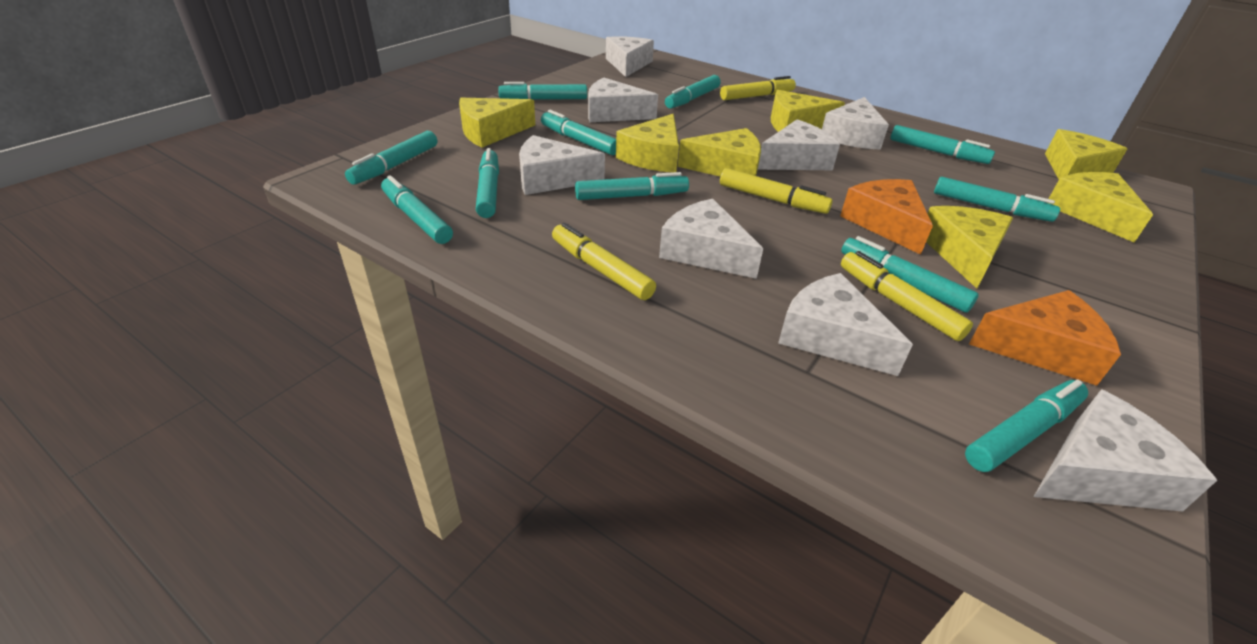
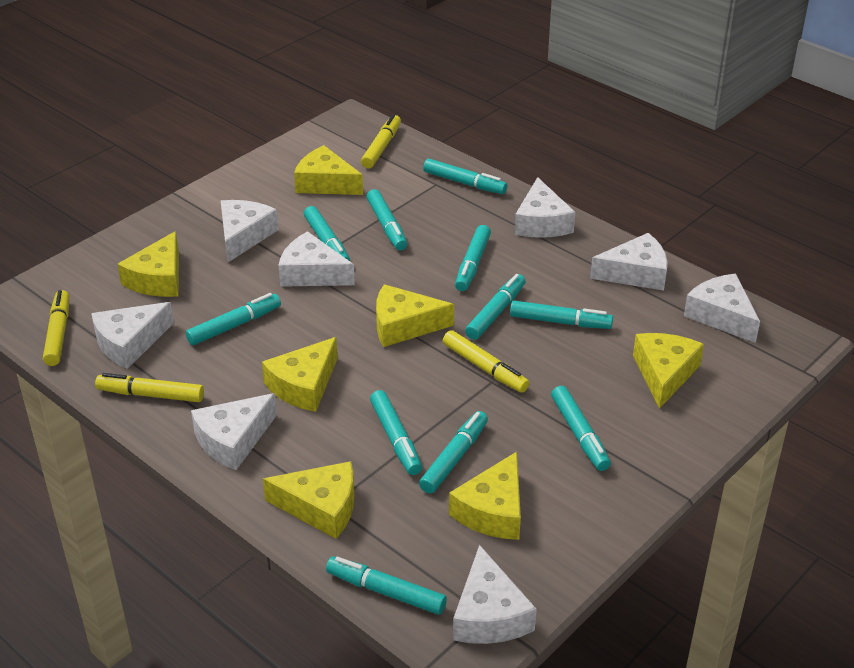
orange cheese: 2 -> 0

